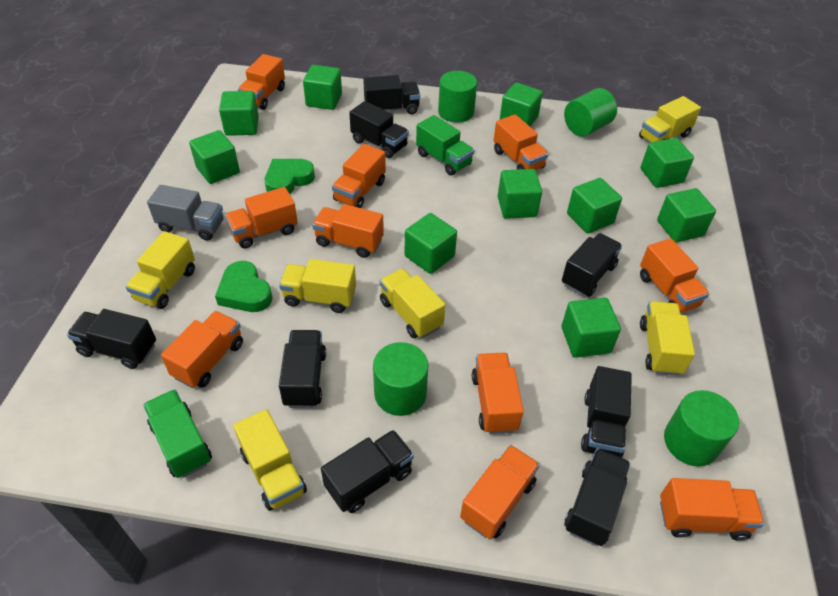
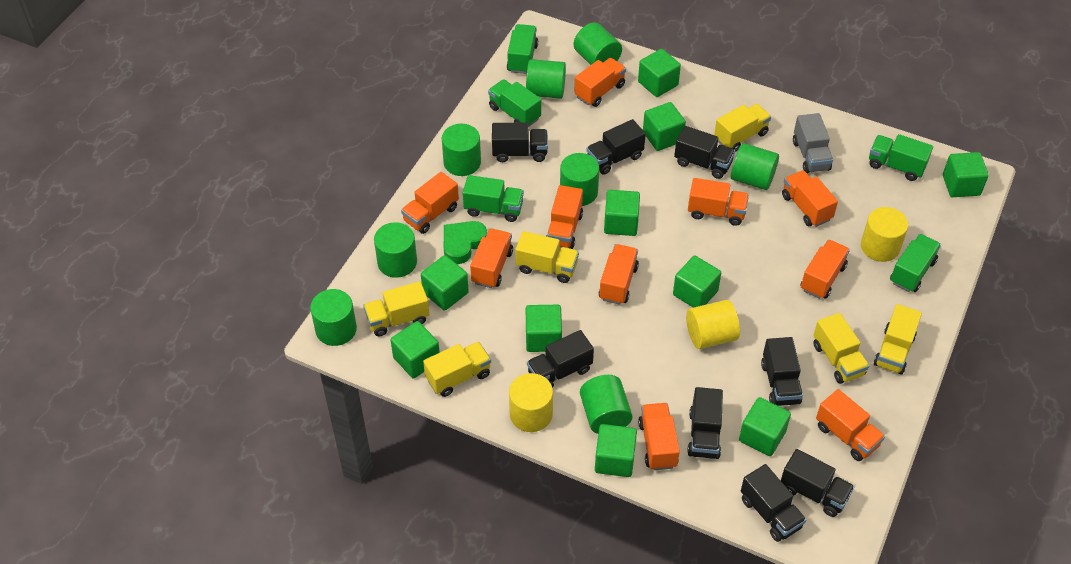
green cylinder: 4 -> 8
green heart: 2 -> 1
green truck: 2 -> 5
yellow cylinder: 0 -> 3

